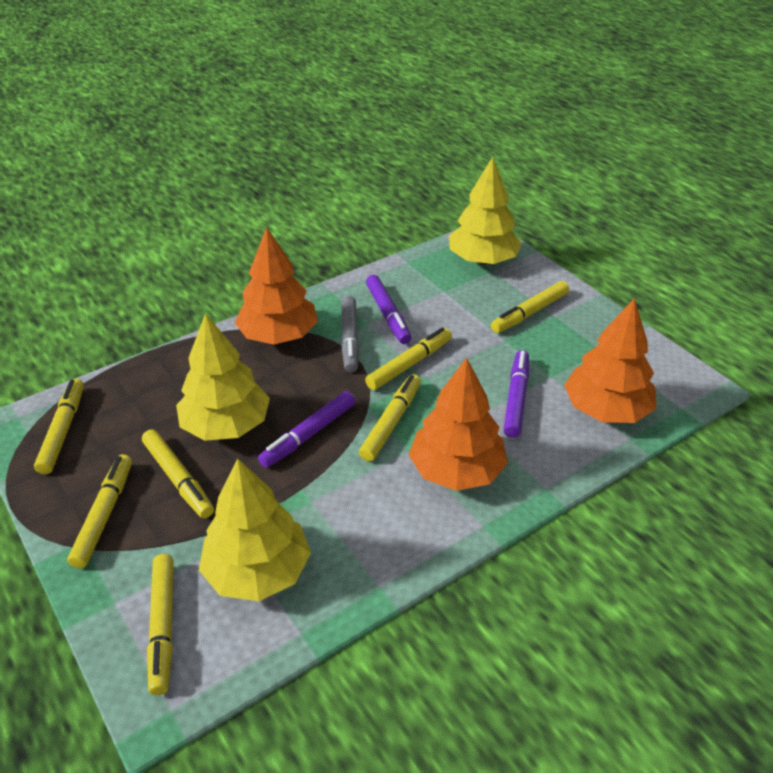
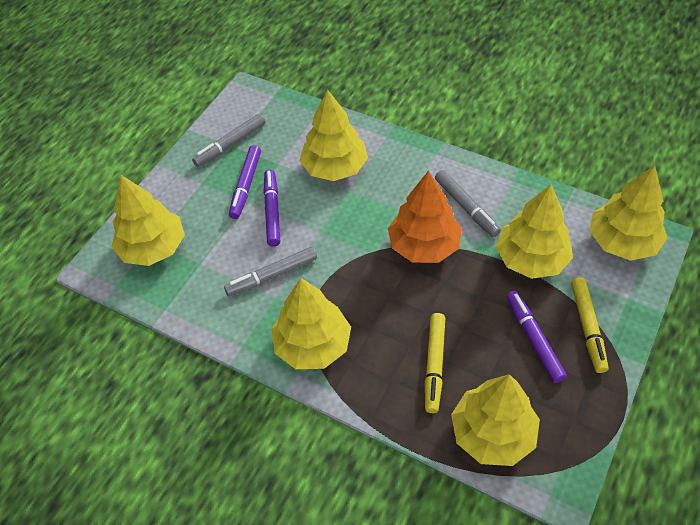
grey marker: 1 -> 3
orange tree: 3 -> 1
yellow marker: 7 -> 2
yellow tree: 3 -> 6

